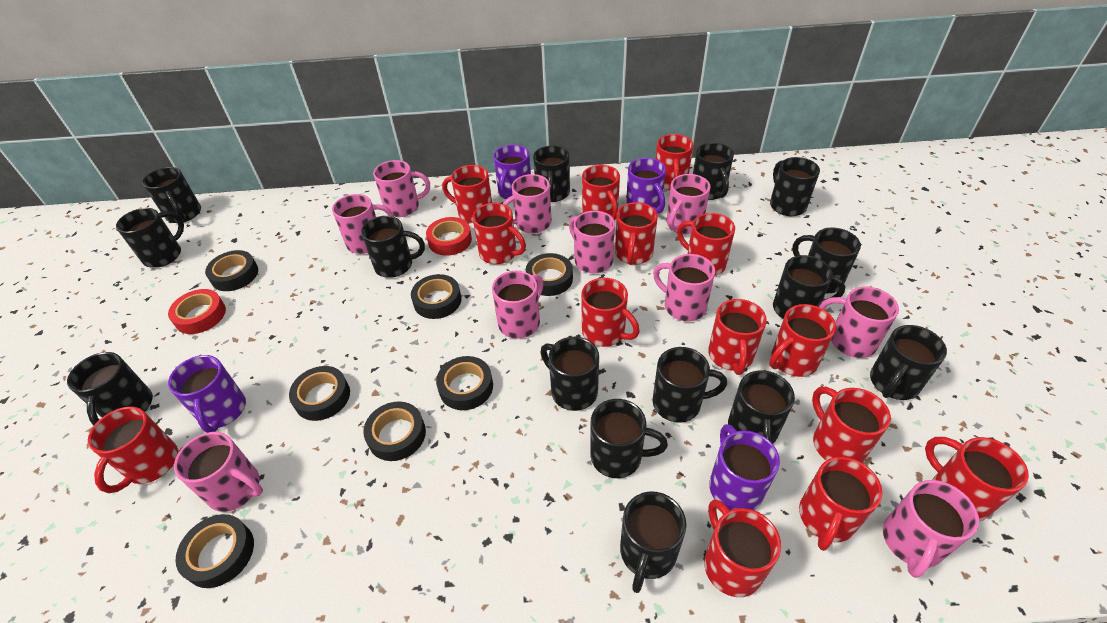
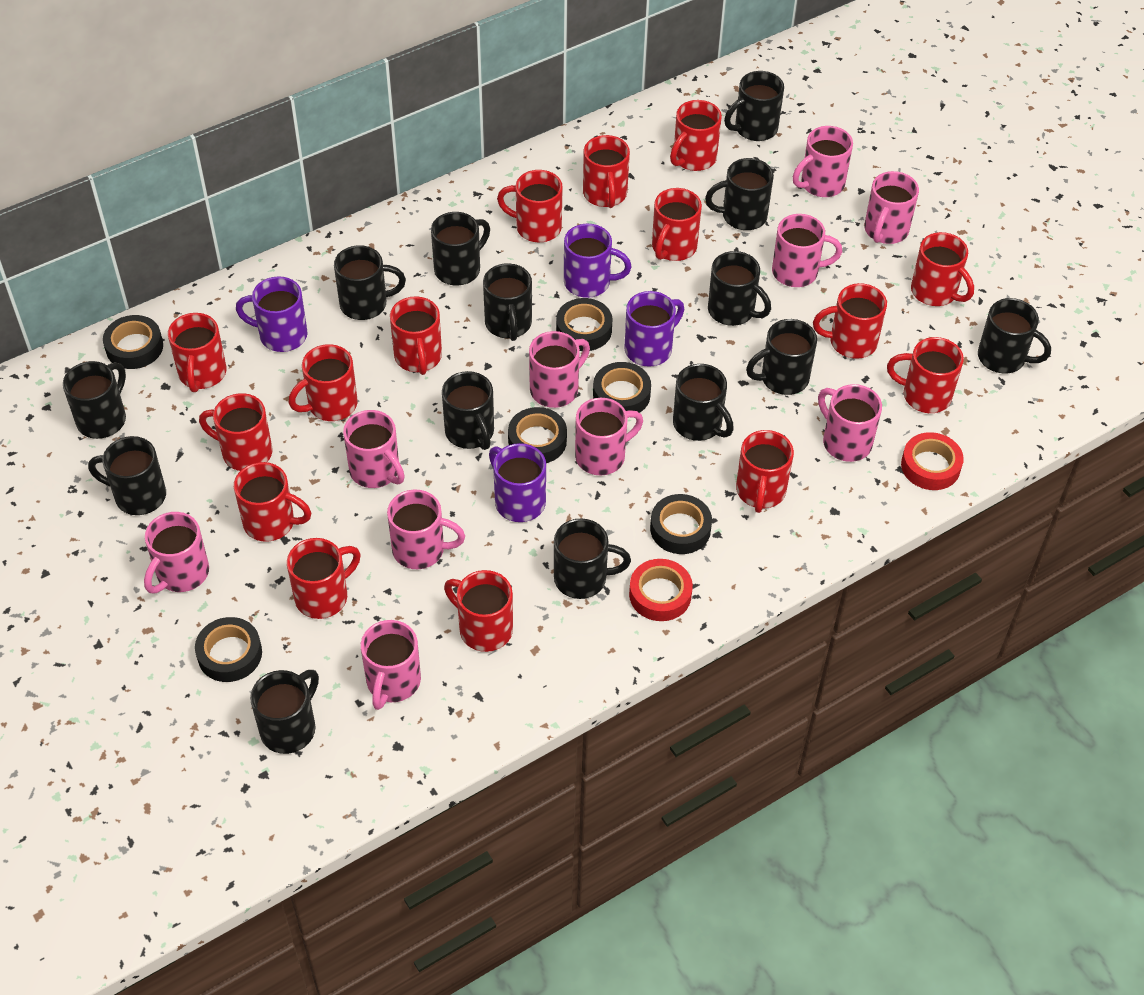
black mug: 15 -> 14
black tape: 7 -> 6
red mug: 14 -> 15

